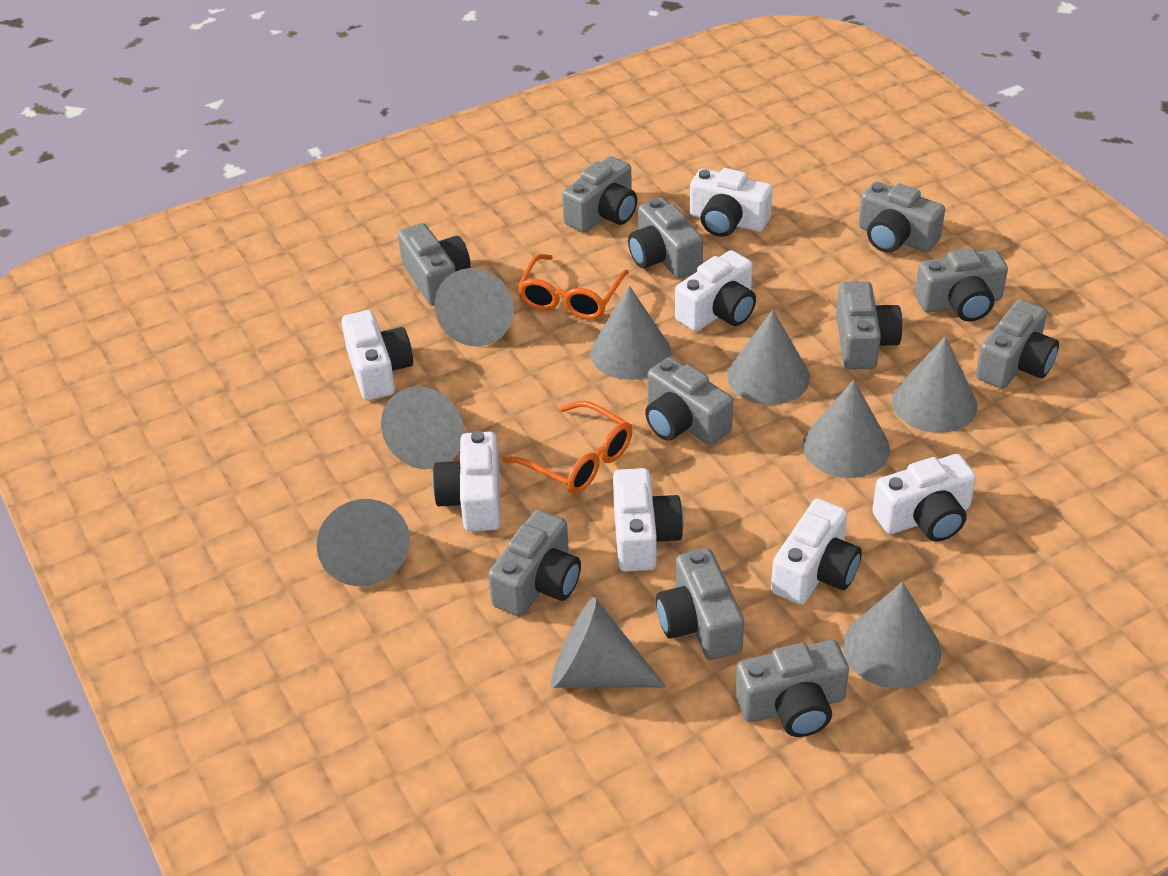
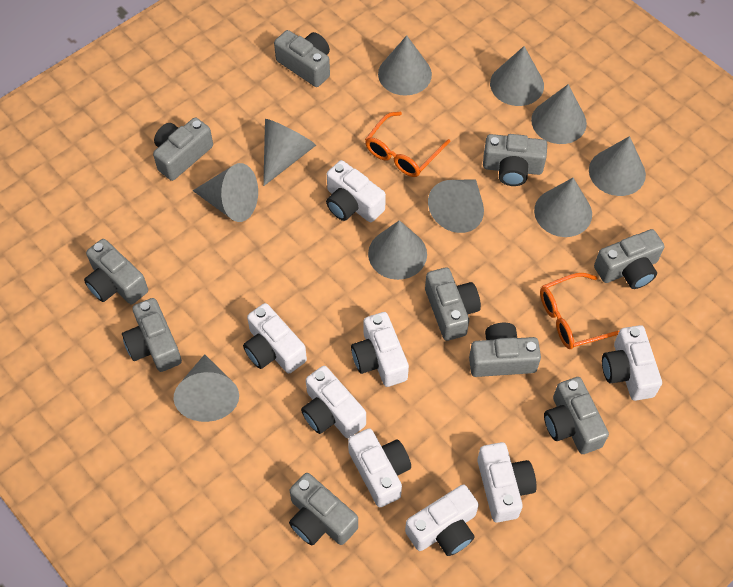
grey camera: 11 -> 10
grey cone: 9 -> 10
white camera: 7 -> 8

